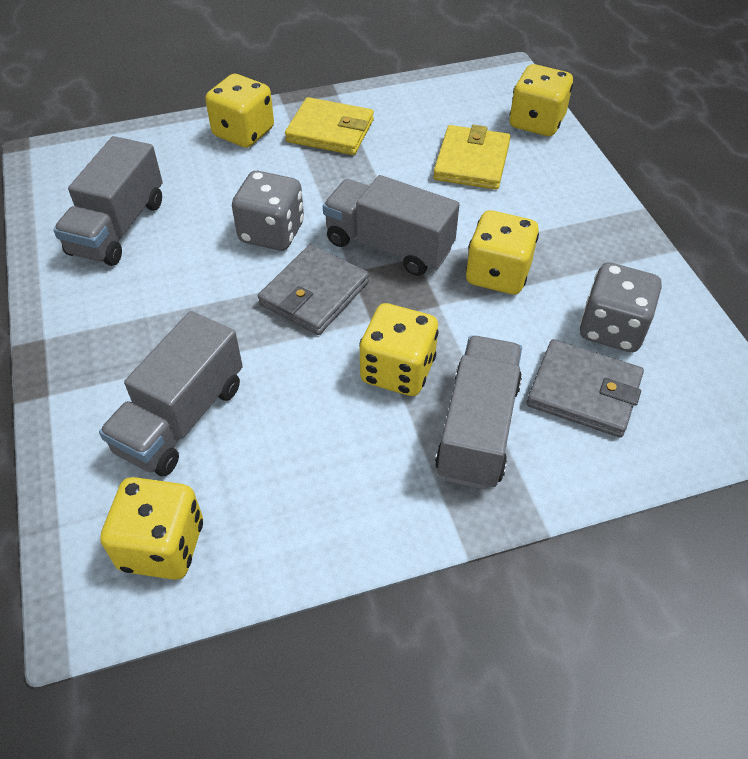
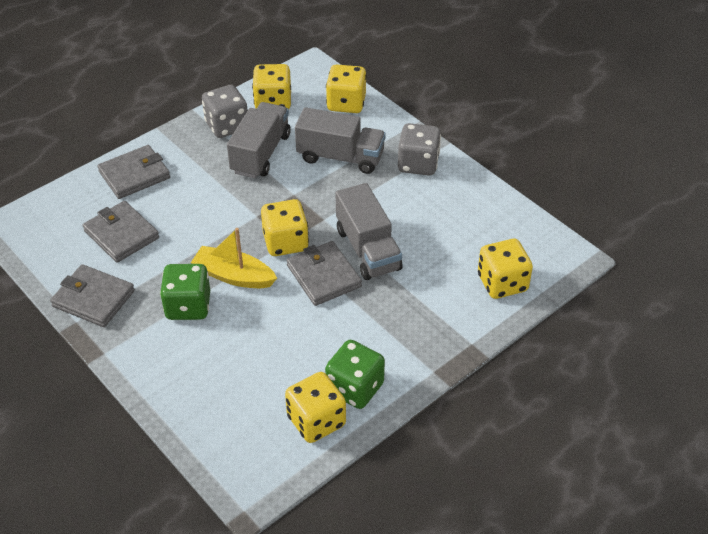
green dice: 0 -> 2
grey truck: 4 -> 3
grey wallet: 2 -> 4
yellow boat: 0 -> 1
yellow wallet: 2 -> 0

